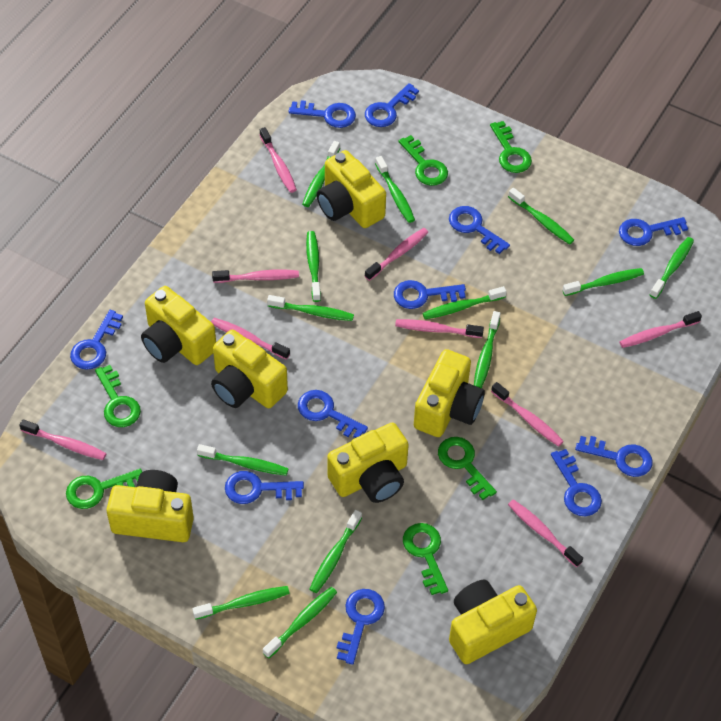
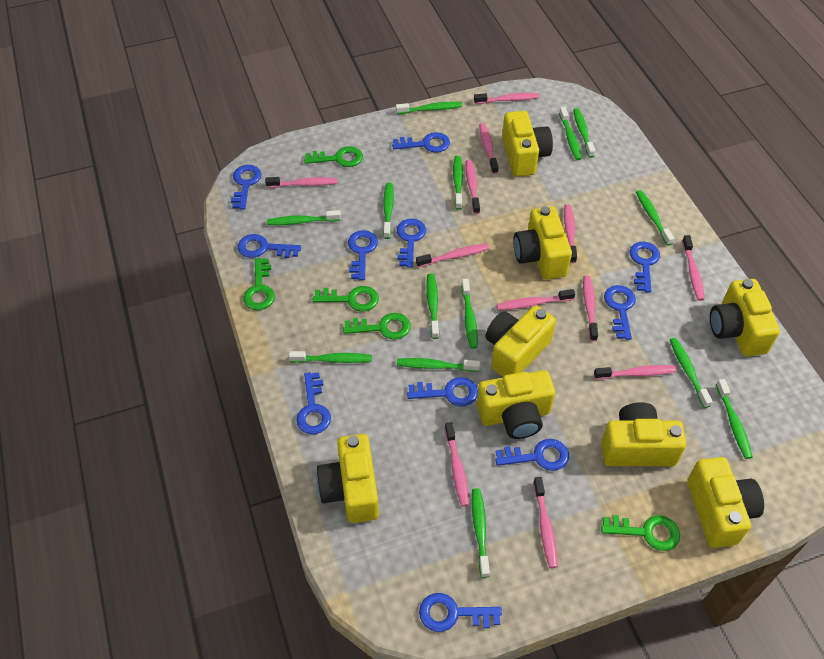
green key: 6 -> 5
green toothbrush: 13 -> 14
pink toothbrush: 9 -> 12
yellow camera: 7 -> 8

